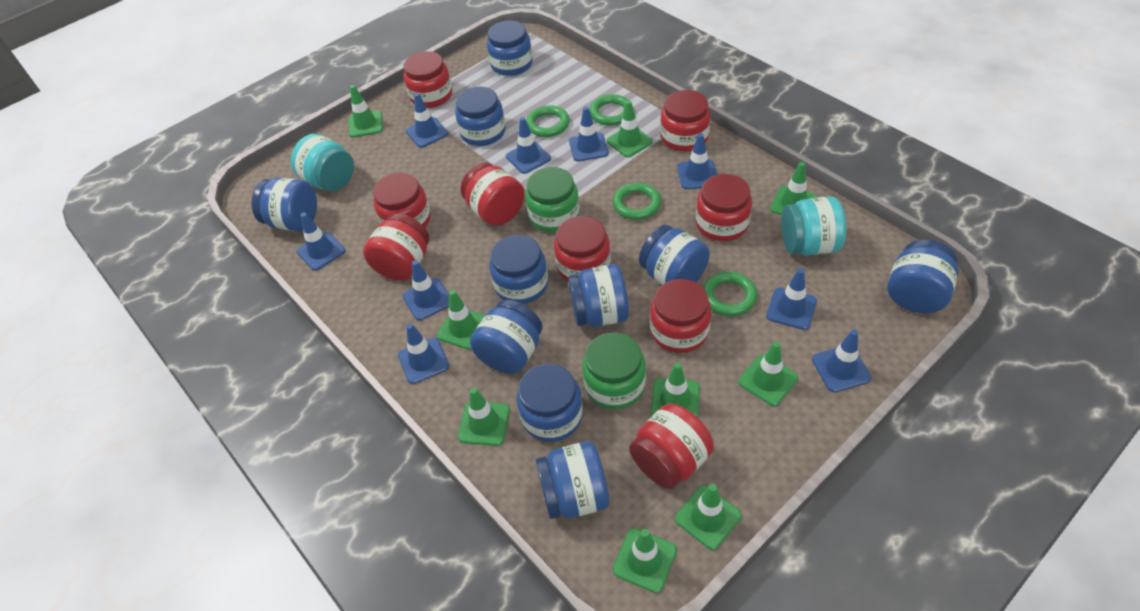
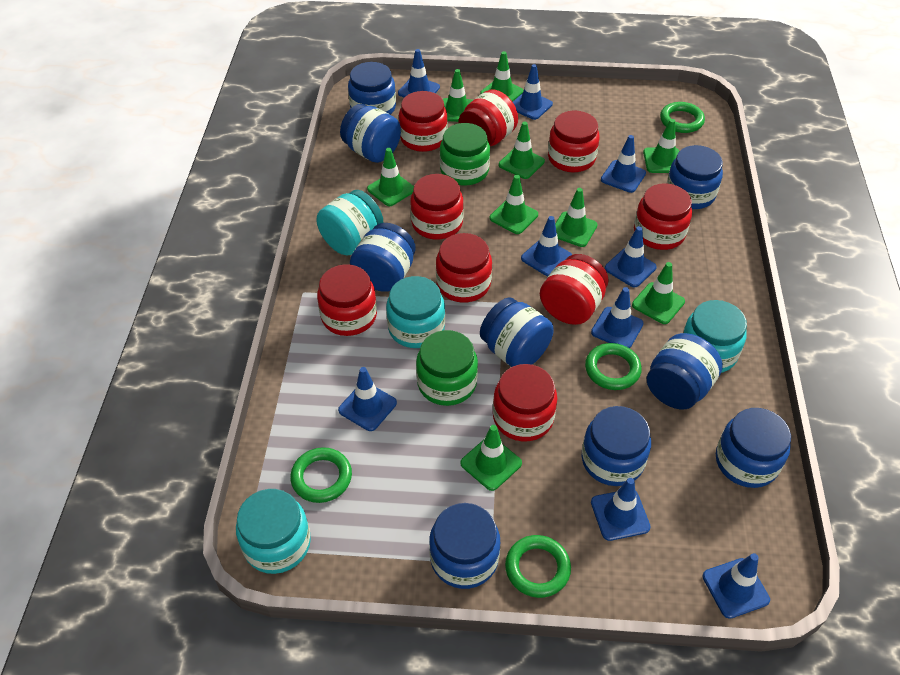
blue jar: 10 -> 9
turquoise jar: 2 -> 4

